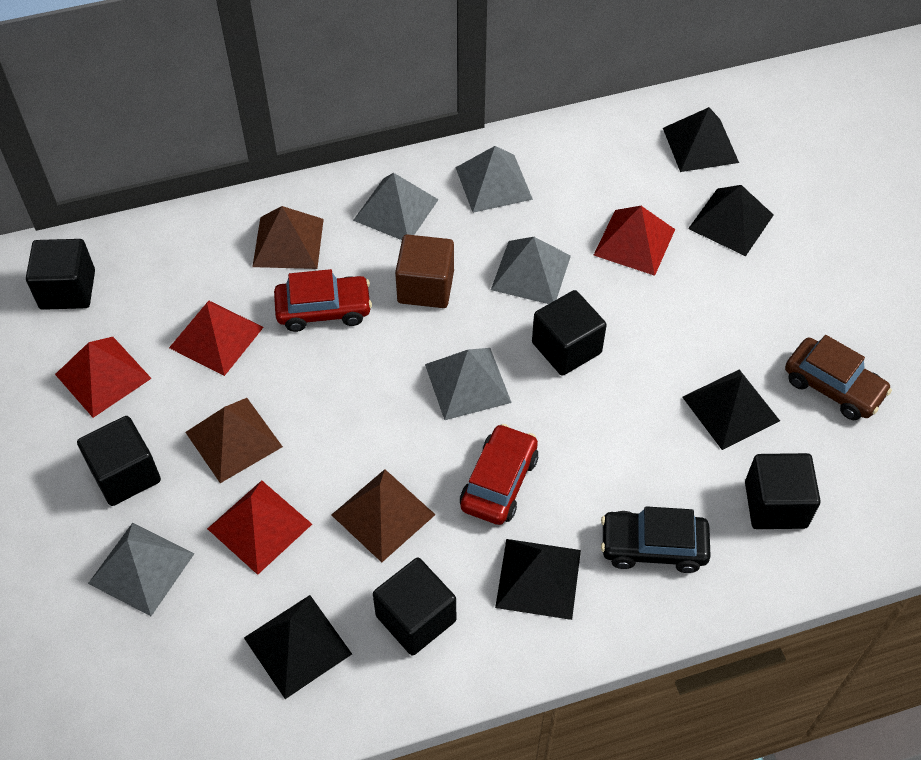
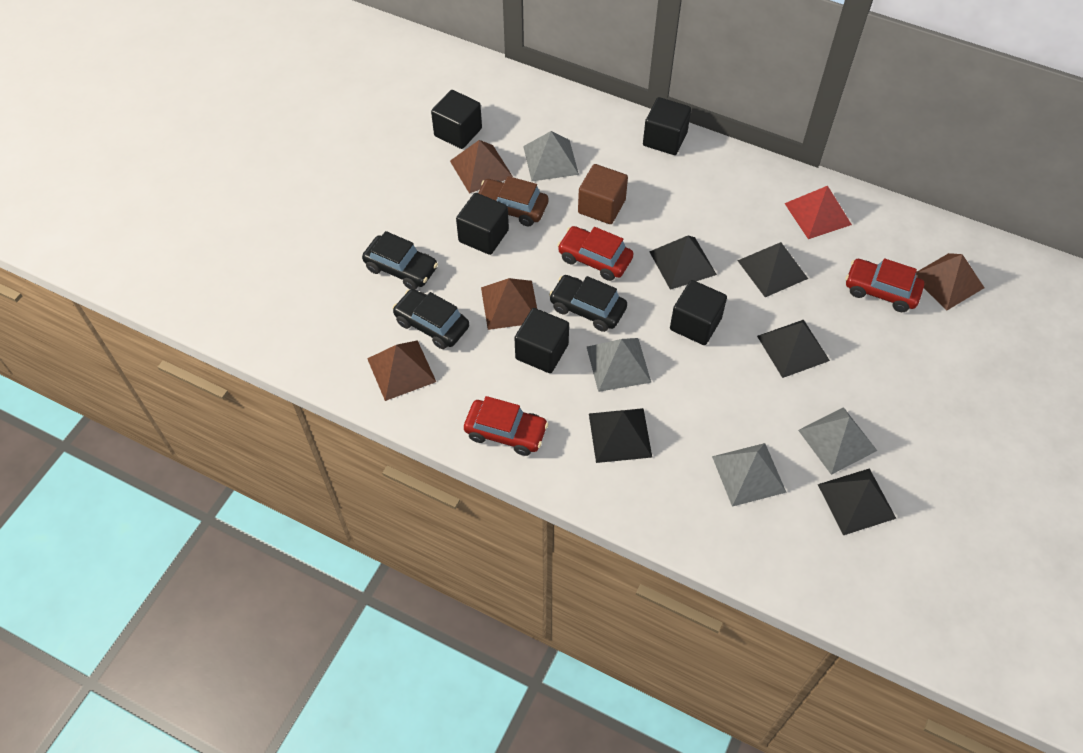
black car: 1 -> 3
brown pyramid: 3 -> 4
grey pyramid: 5 -> 4
red car: 2 -> 3
red pyramid: 4 -> 1

